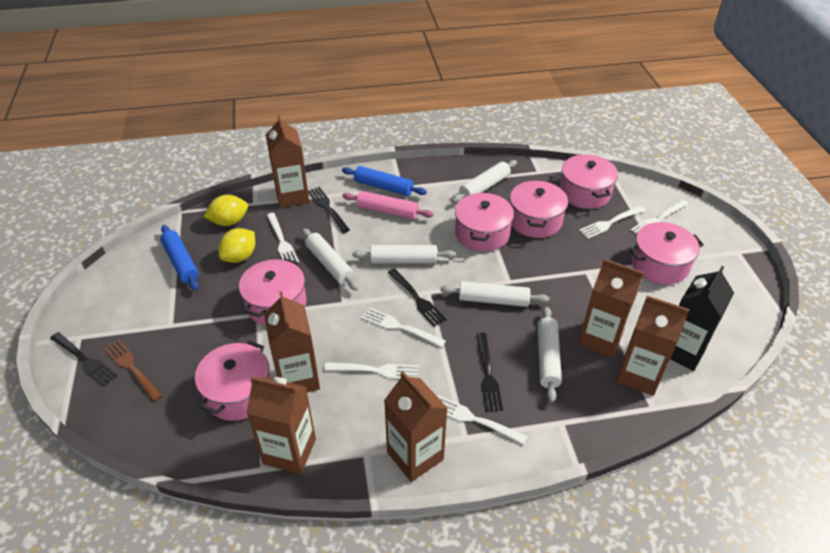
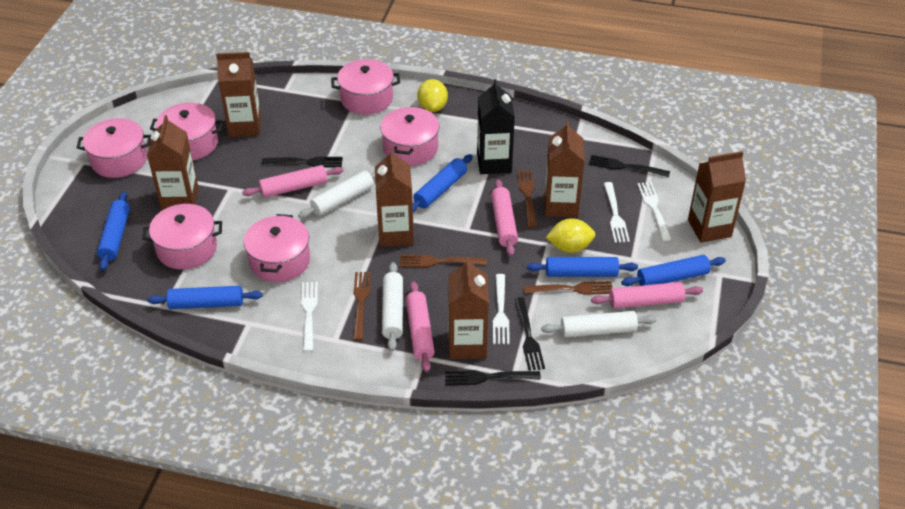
blue rolling pin: 2 -> 5
brown fork: 1 -> 4
pink rolling pin: 1 -> 4
white fork: 6 -> 4
white rolling pin: 5 -> 3

